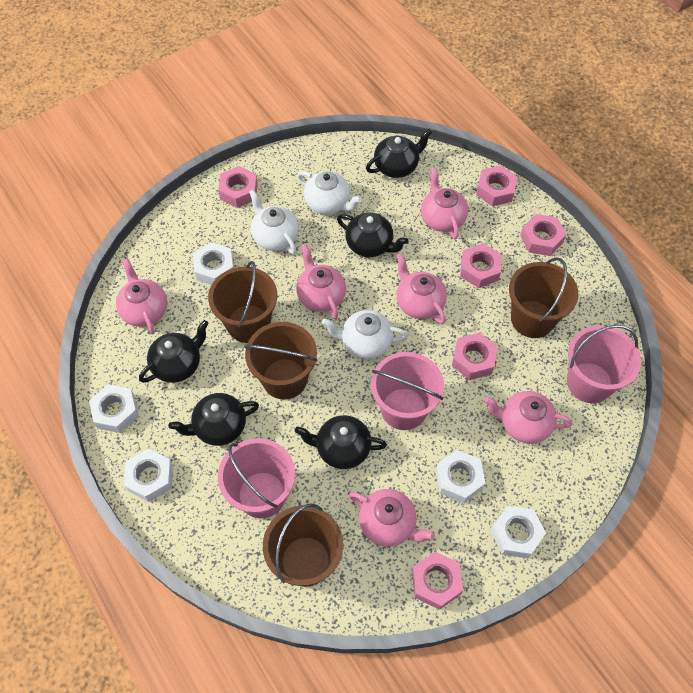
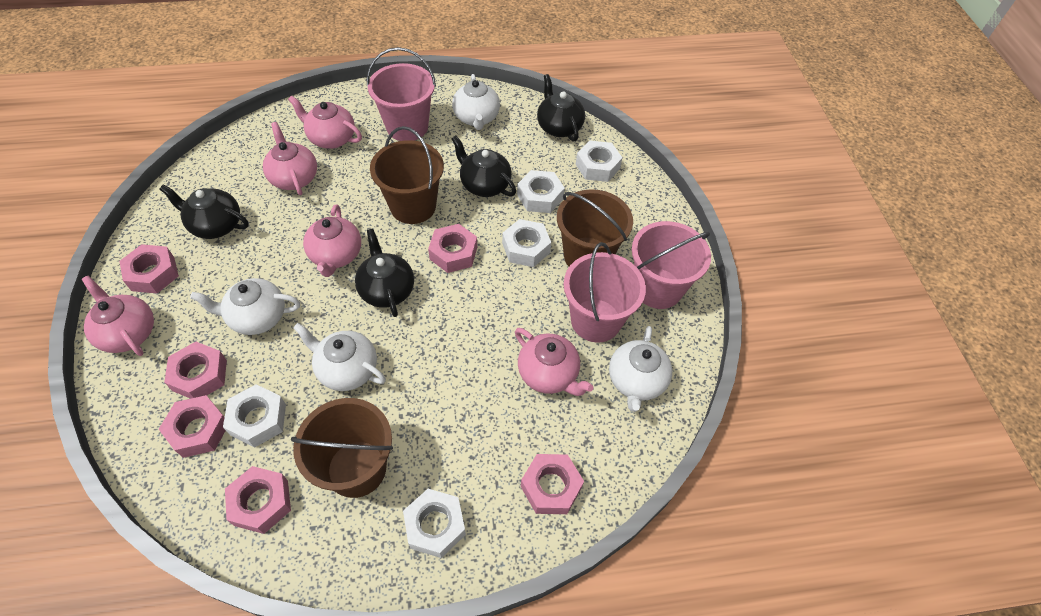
black teapot: 5 -> 4
brown bucket: 4 -> 3
pink teapot: 6 -> 5
white teapot: 3 -> 4

